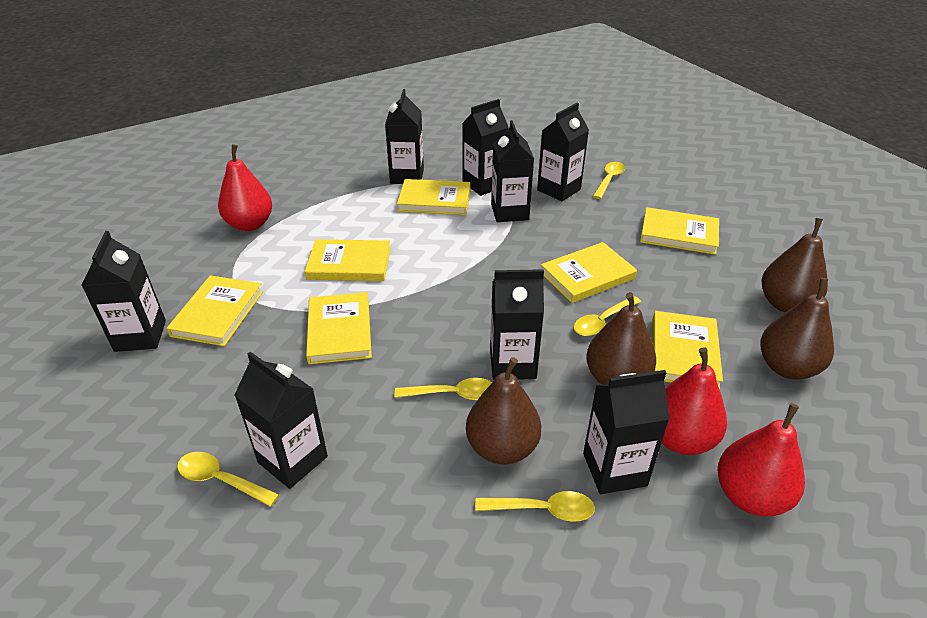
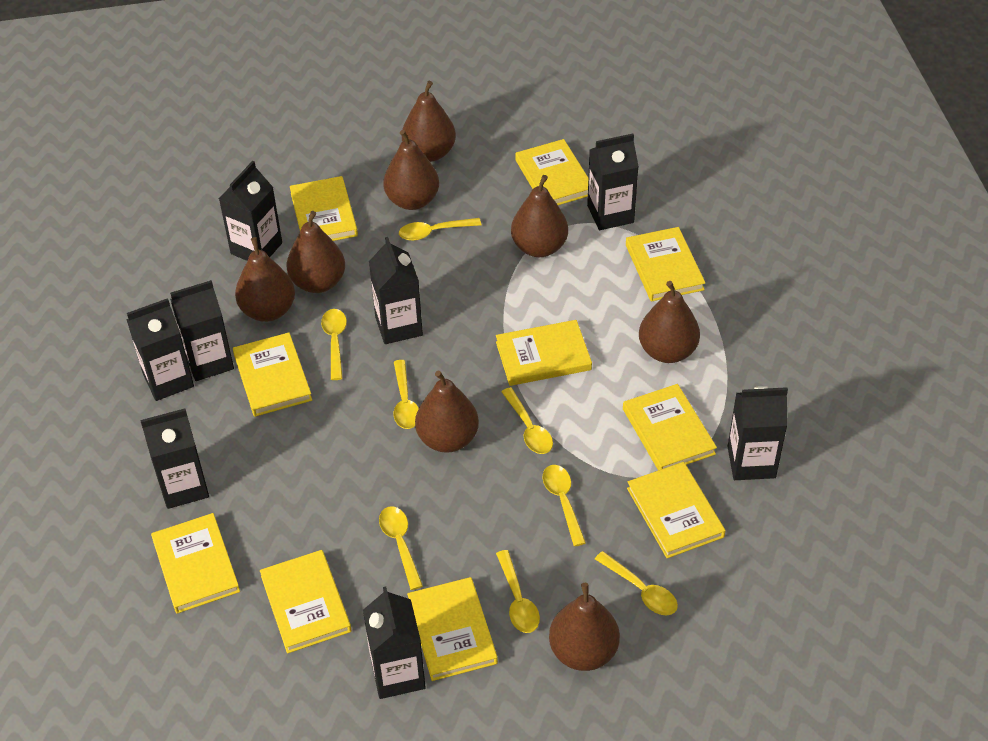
brown pear: 4 -> 8
red pear: 3 -> 0
yellow book: 7 -> 10
yellow spoon: 5 -> 8

